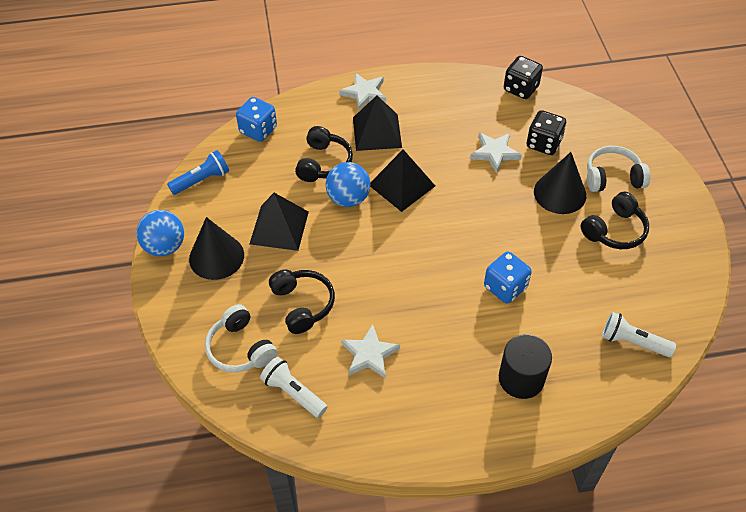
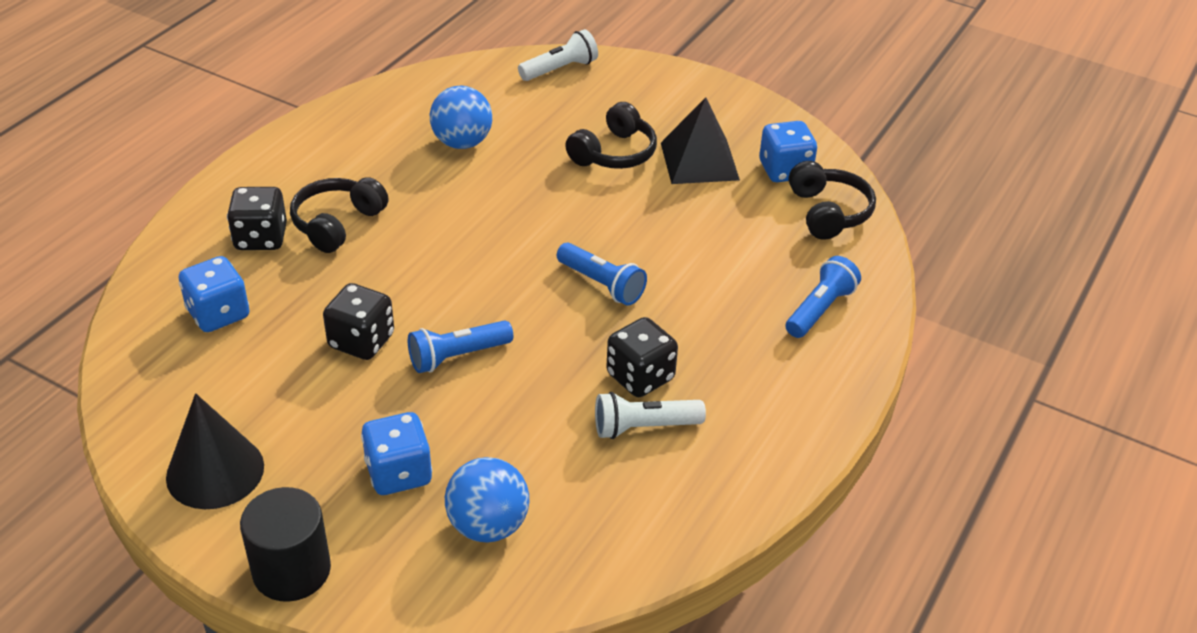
black cone: 2 -> 1
black dice: 2 -> 3
black pyramid: 3 -> 1
blue dice: 2 -> 3
blue flashlight: 1 -> 3
white headphones: 2 -> 0
white star: 3 -> 0

